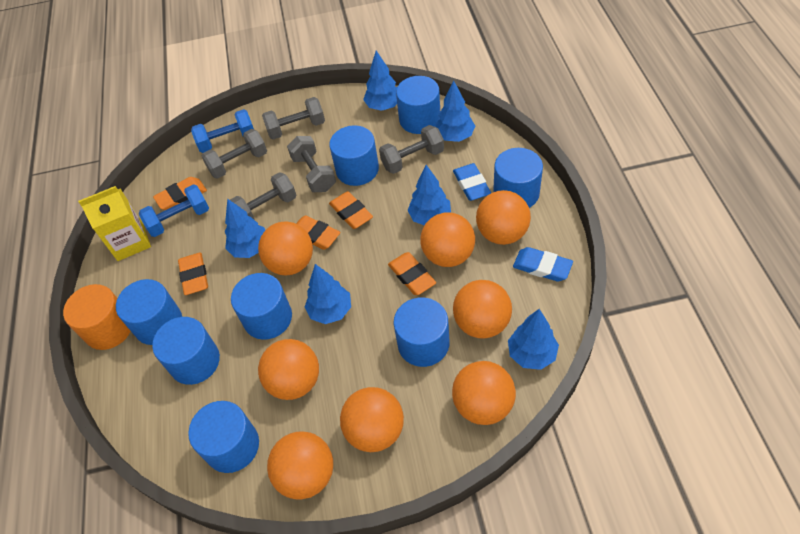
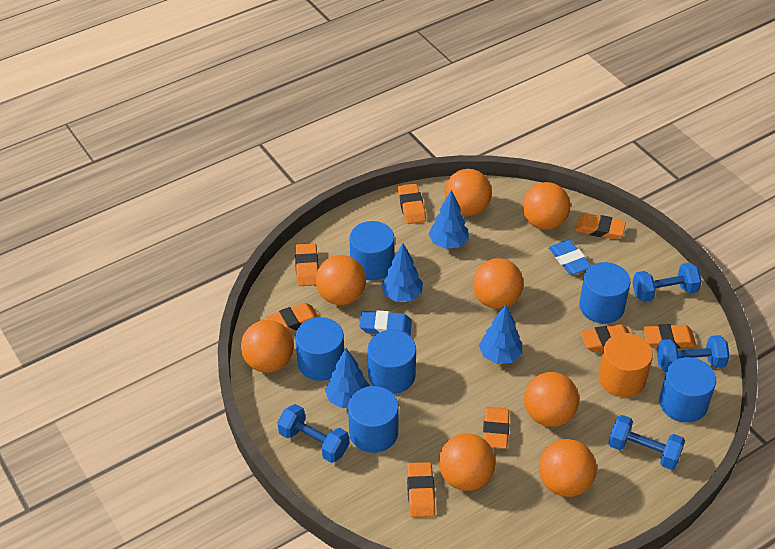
blue cylinder: 8 -> 6
blue dumbbell: 2 -> 4
blue tree: 6 -> 4
grey dumbbell: 5 -> 0
orange eraser: 5 -> 8
yellow carton: 1 -> 0

